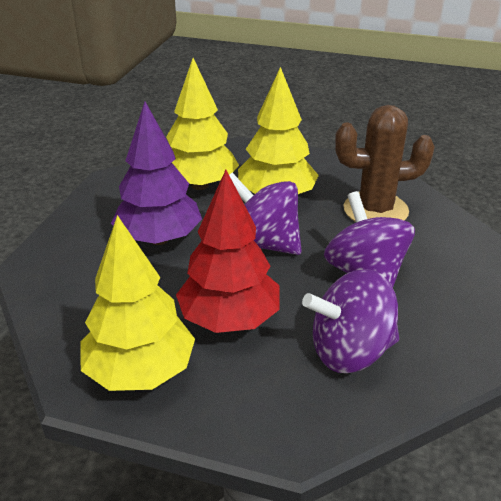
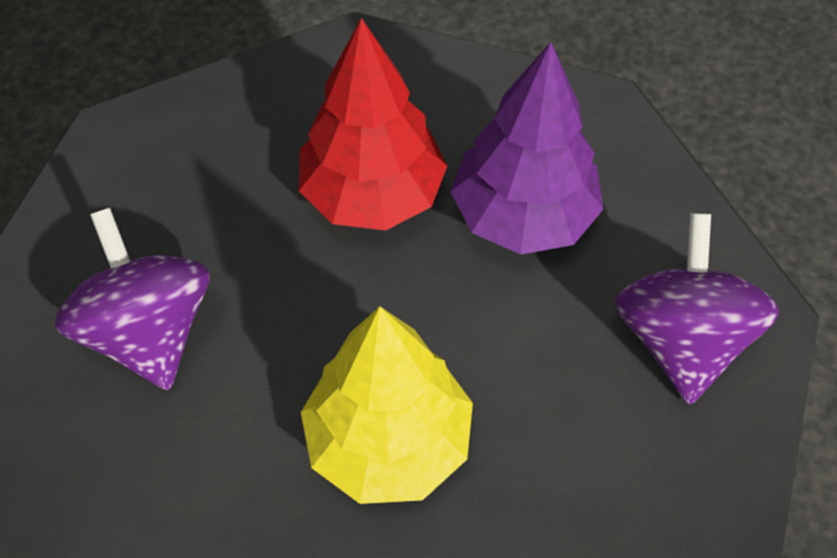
brown cactus: 1 -> 0
purple spinning top: 3 -> 2
yellow tree: 3 -> 1

